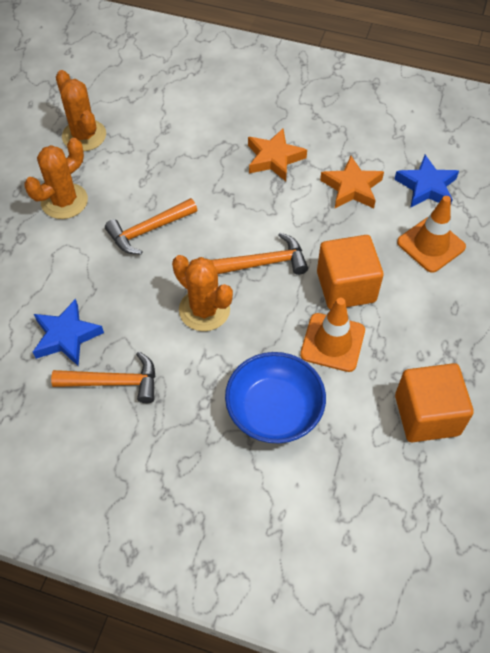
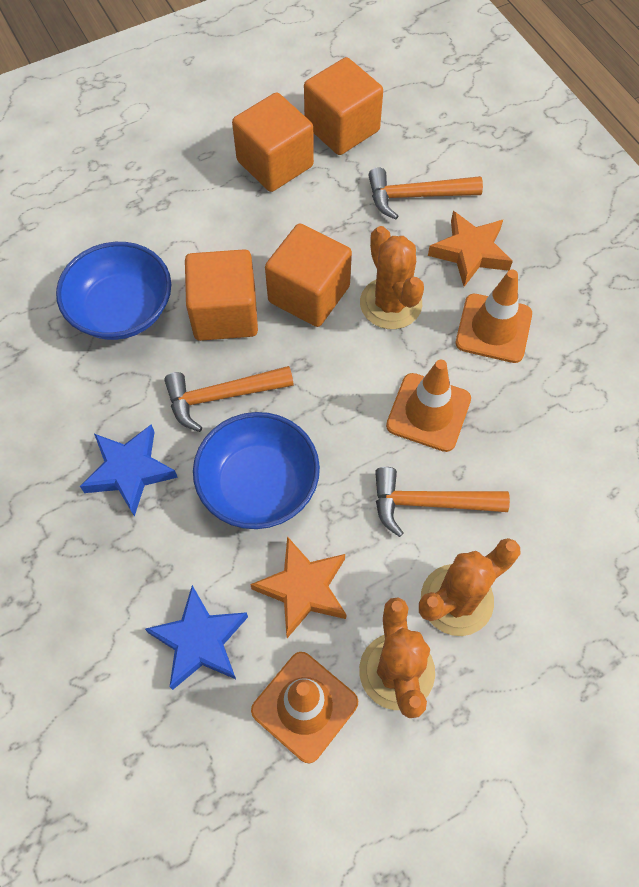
blue bowl: 1 -> 2
orange cube: 2 -> 4
orange traffic cone: 2 -> 3

